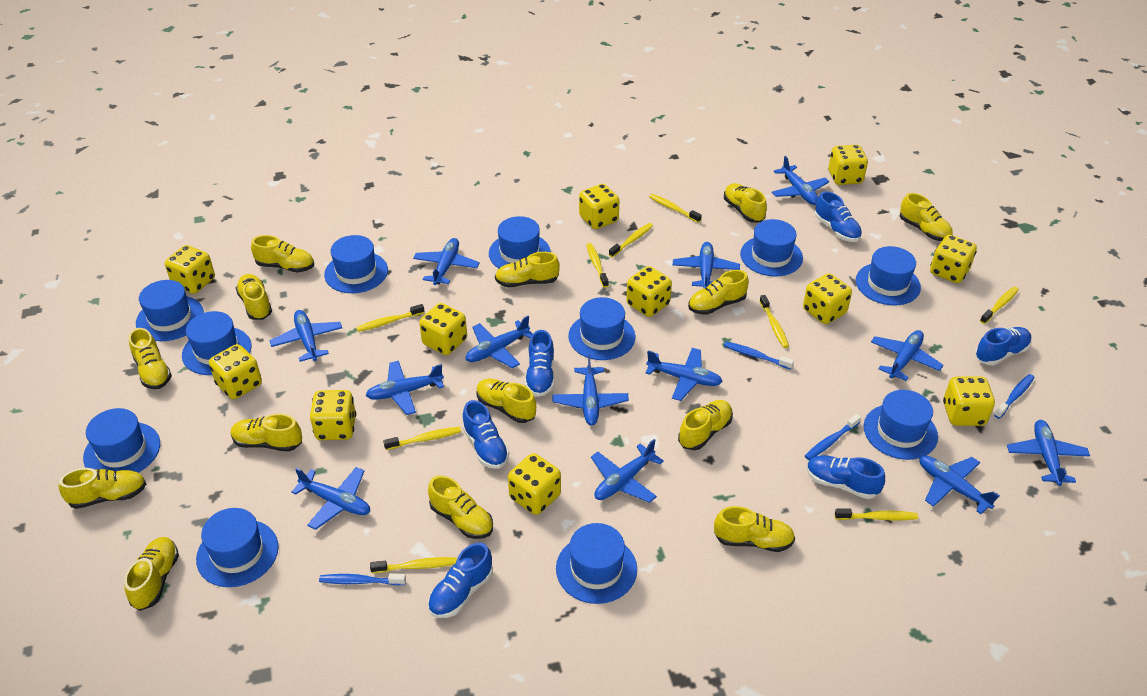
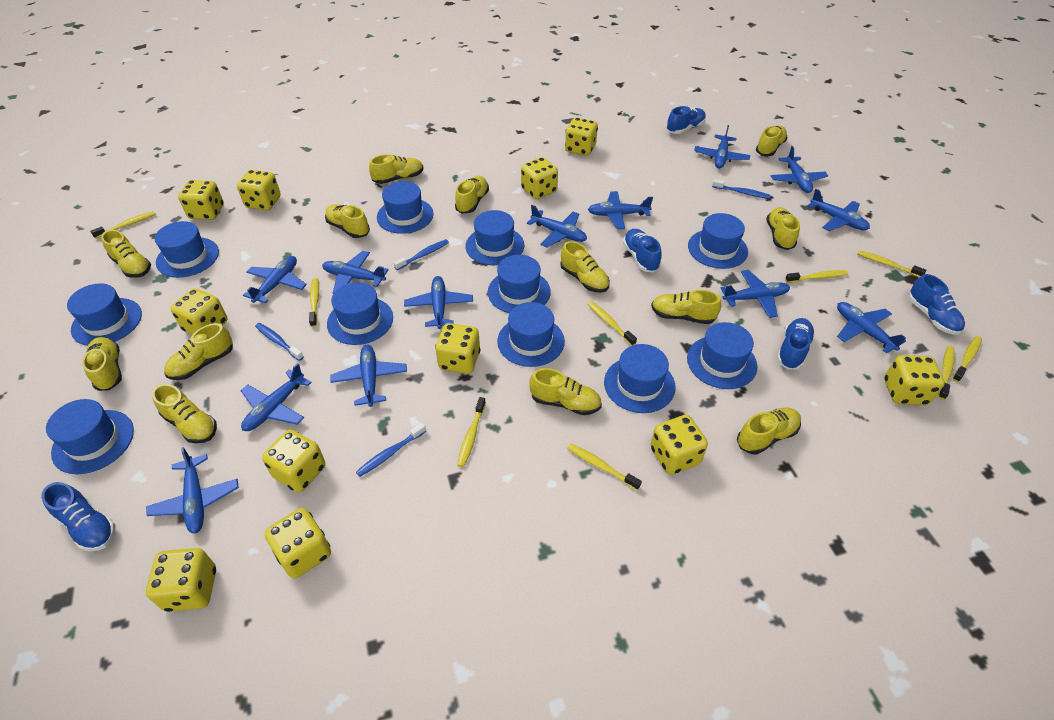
blue shoe: 6 -> 5
yellow shoe: 14 -> 13

